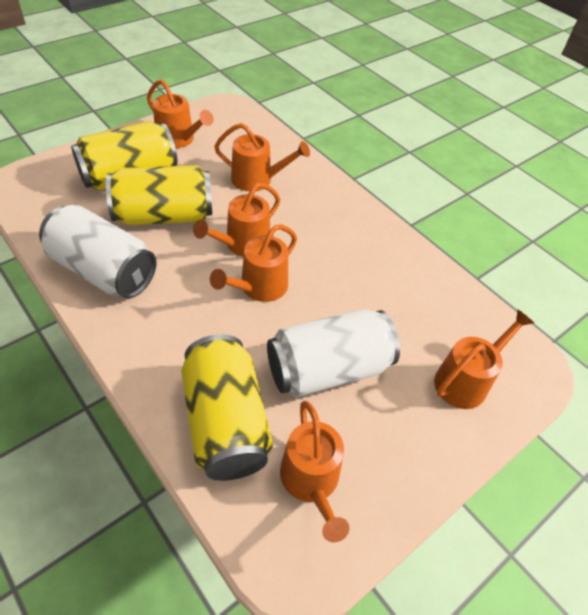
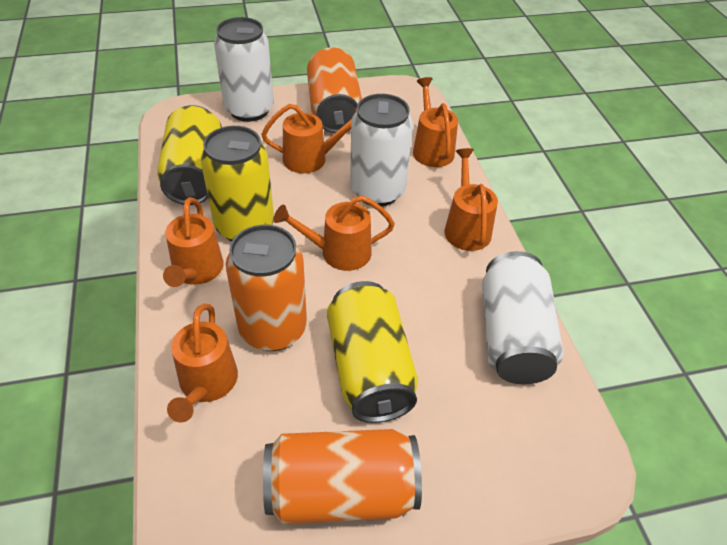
orange can: 0 -> 3
white can: 2 -> 3

